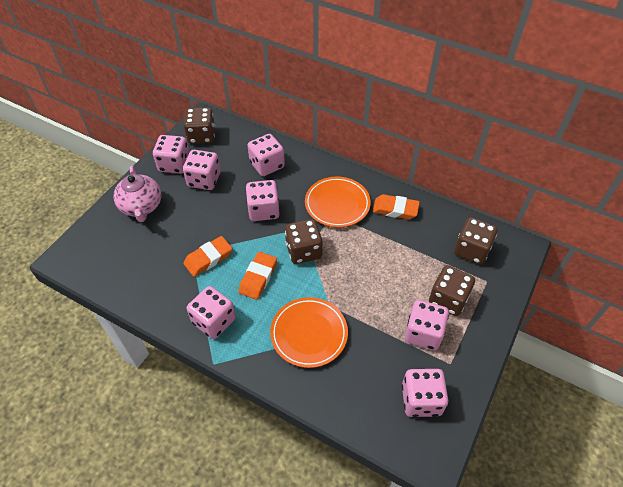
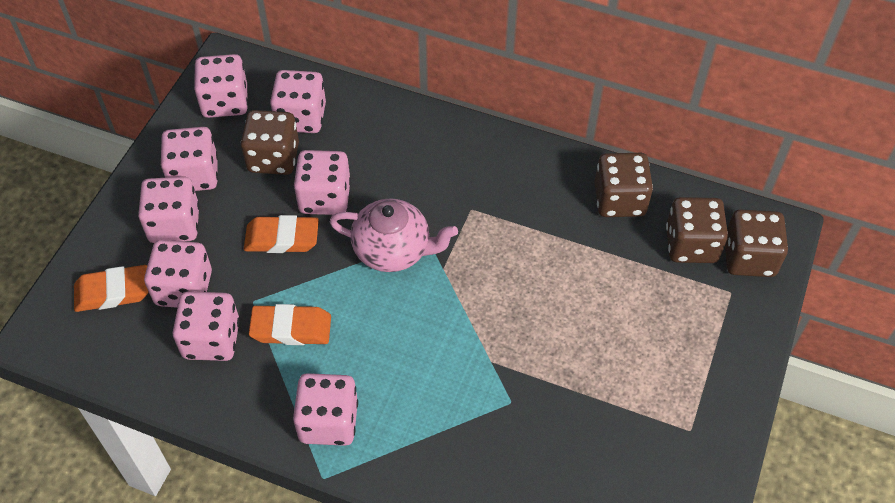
orange plate: 2 -> 0
pink dice: 7 -> 8

